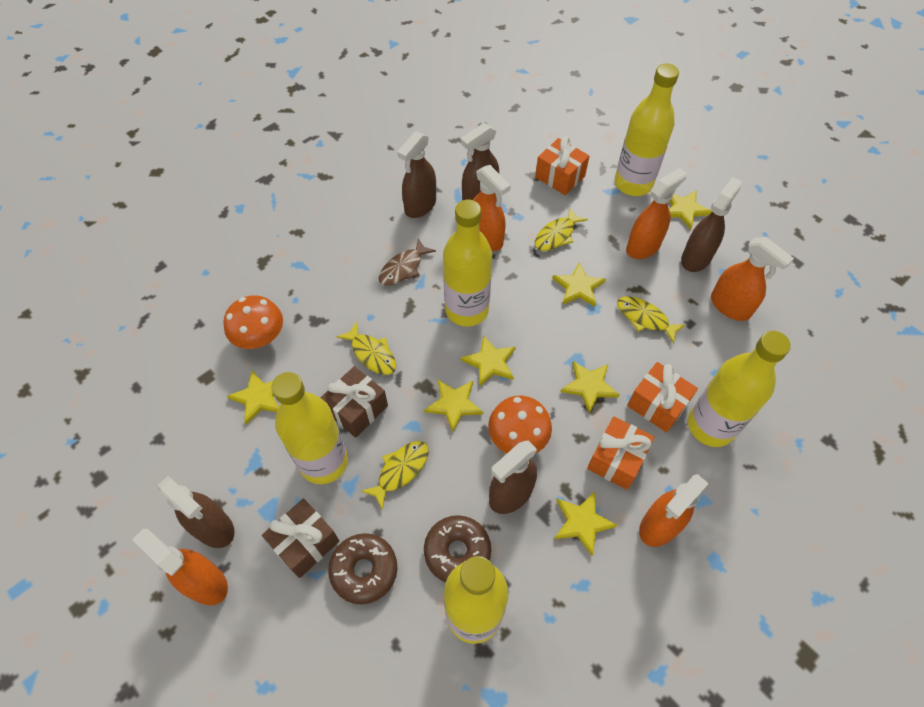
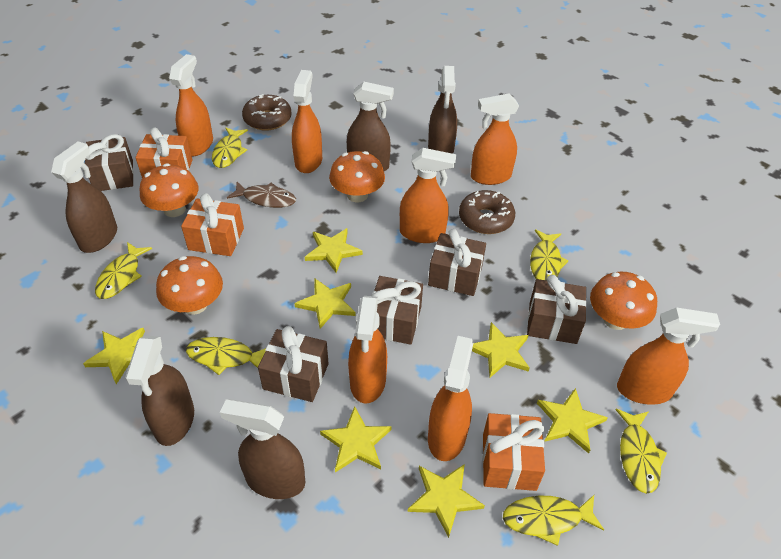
brown gift: 2 -> 5
orange mushroom: 2 -> 4
orange spray bottle: 5 -> 7
yellow bottle: 5 -> 0
yellow fish: 4 -> 6

